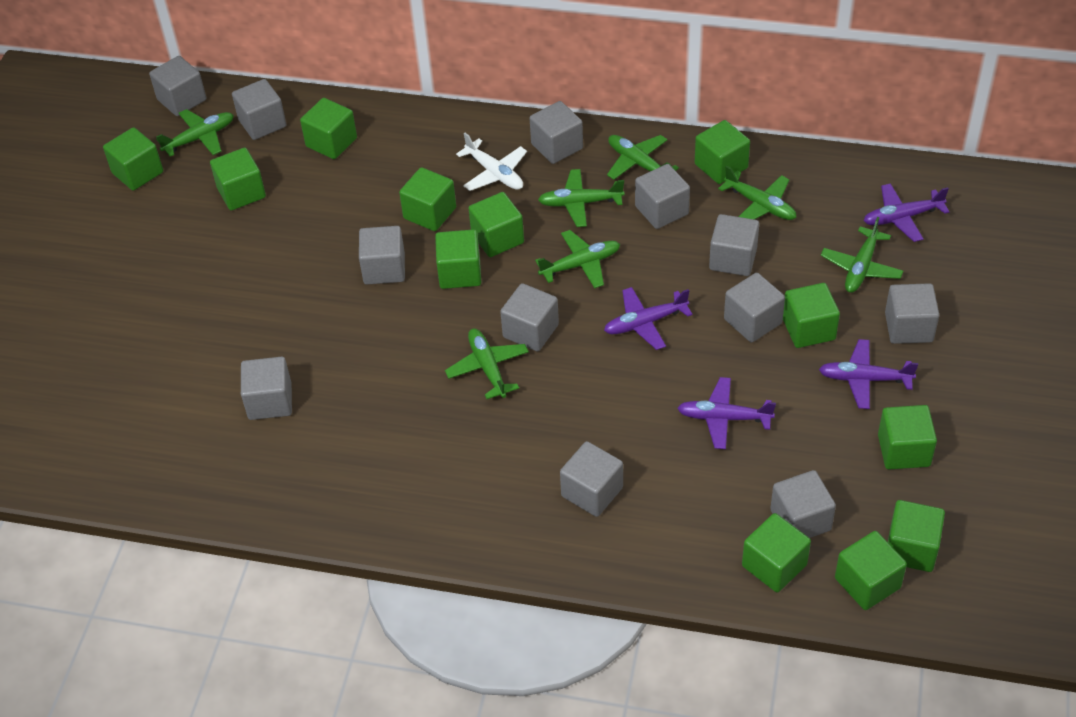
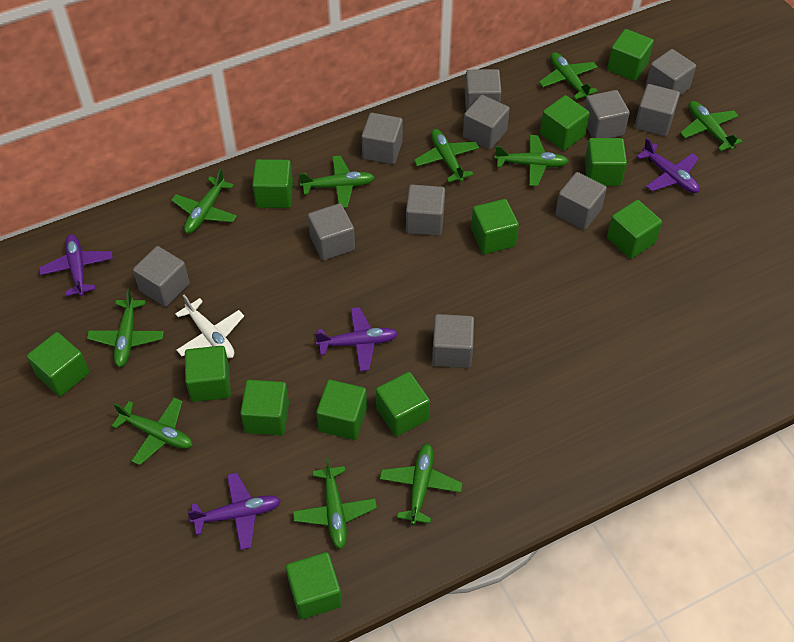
green plane: 7 -> 10
grey cube: 12 -> 11

